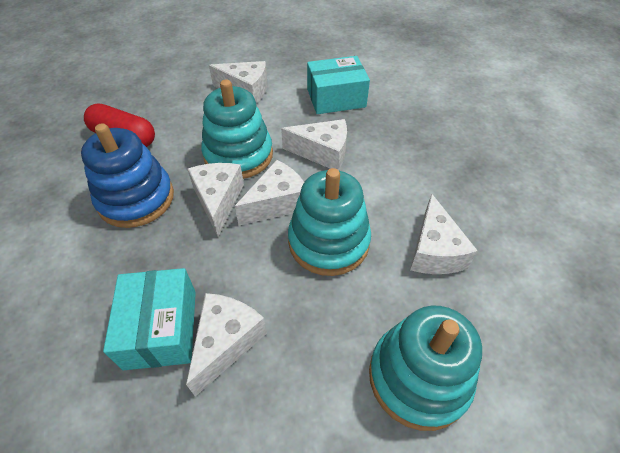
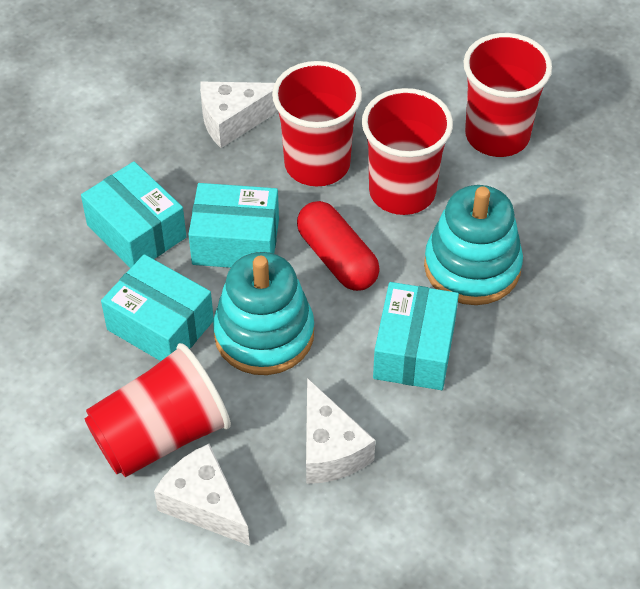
blue stacking toy: 1 -> 0
red cup: 0 -> 4
turquoise box: 2 -> 4
turquoise stacking toy: 3 -> 2
white cheese: 6 -> 3

